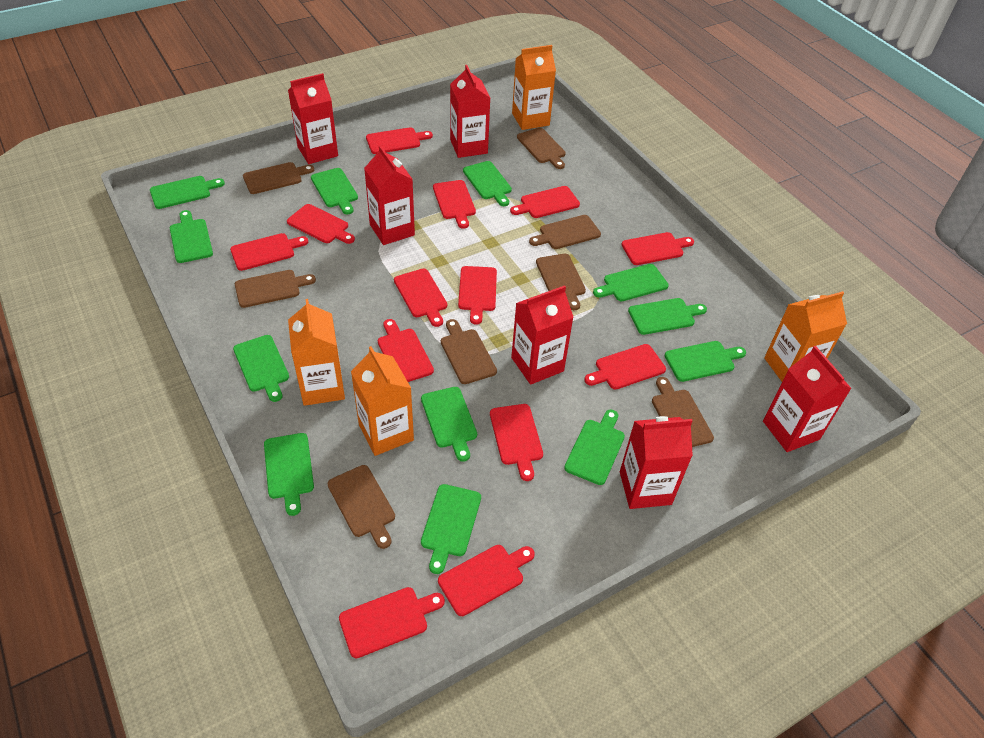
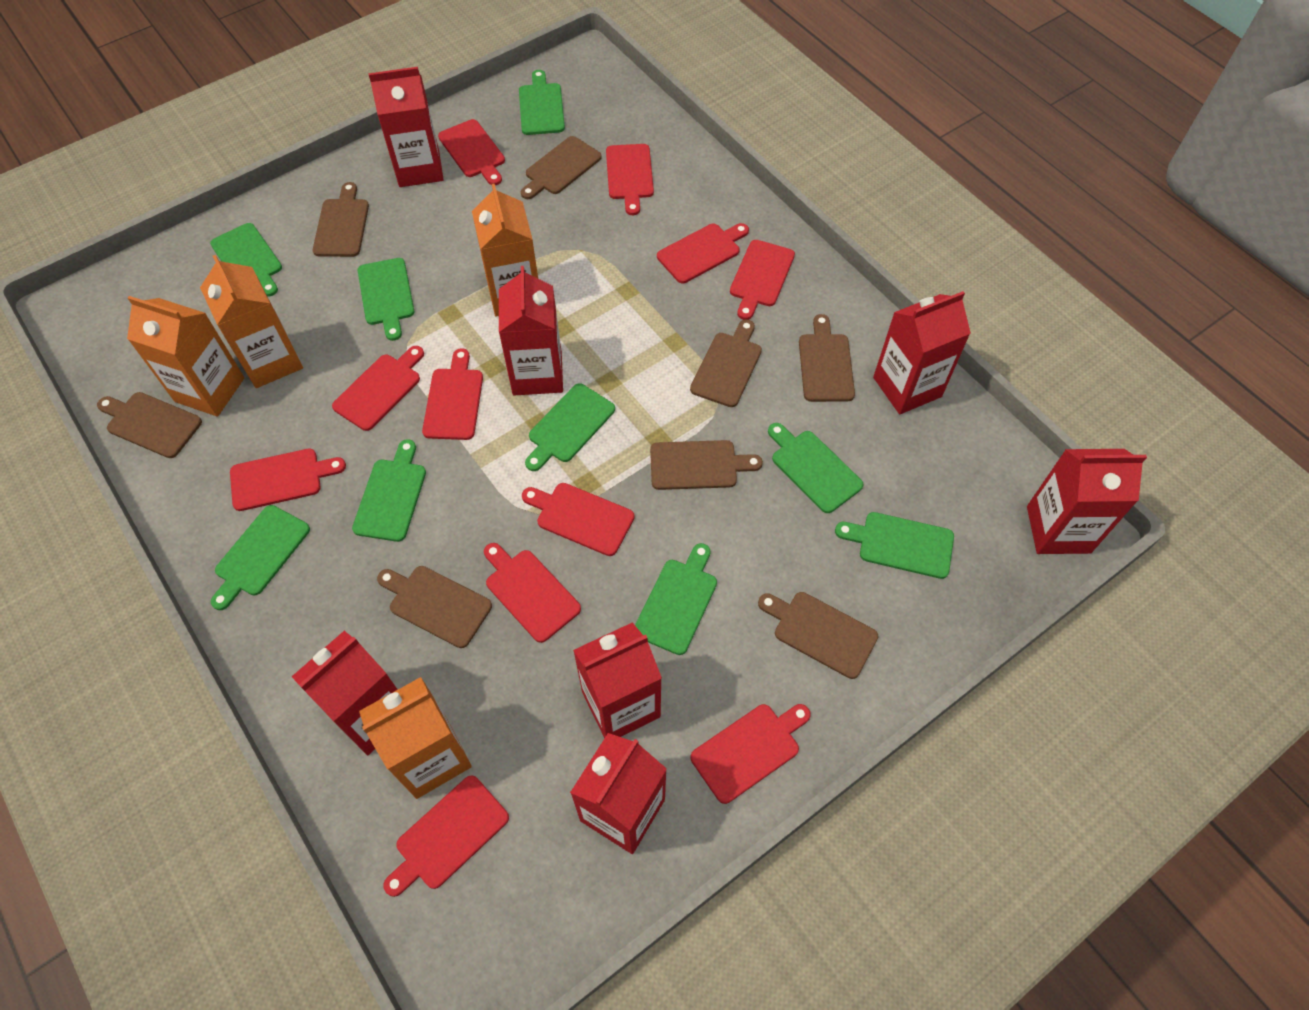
green cutting board: 12 -> 9
red carton: 6 -> 7
red cutting board: 13 -> 11

